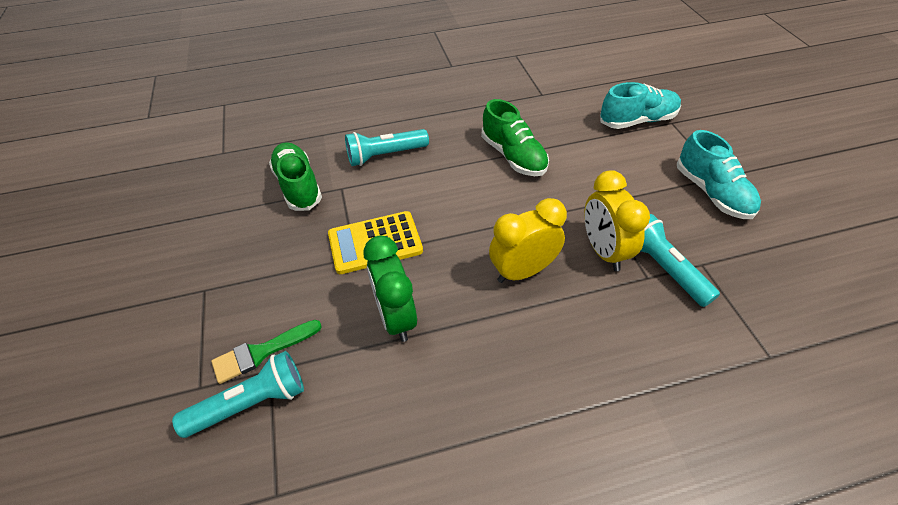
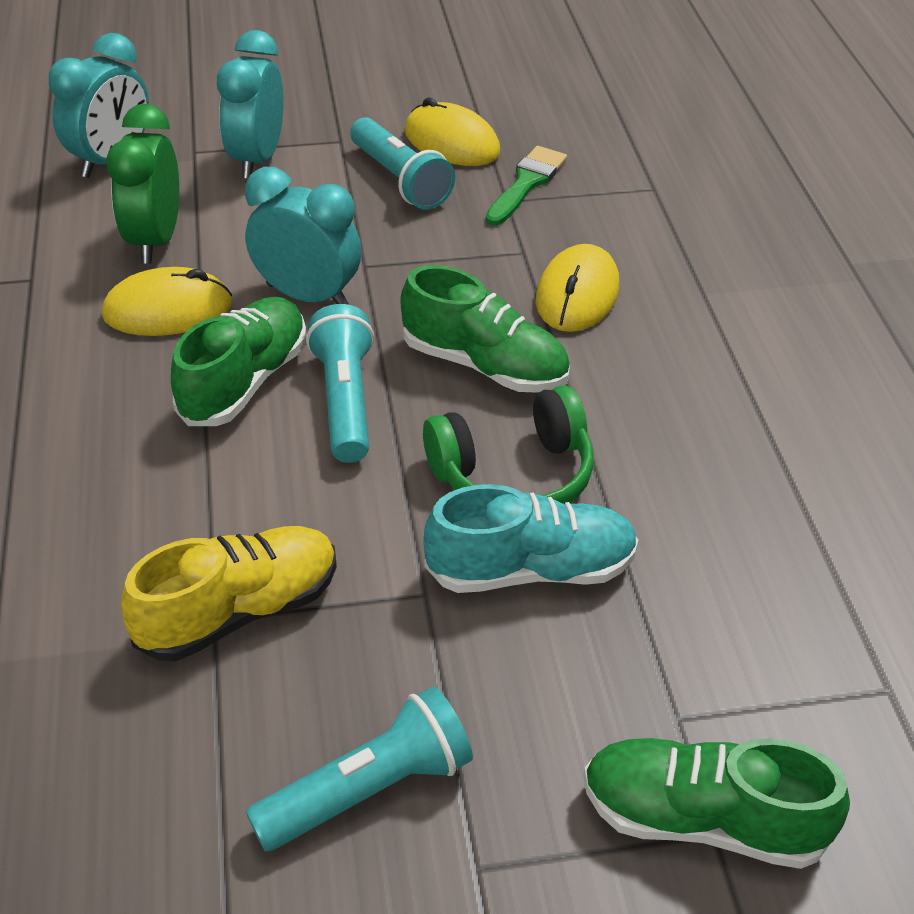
green headphones: 0 -> 1
green shoe: 2 -> 3
turquoise clock: 0 -> 3
turquoise shoe: 2 -> 1
yellow calculator: 1 -> 0
yellow clock: 2 -> 0
yellow mouse: 0 -> 3
yellow shoe: 0 -> 1

